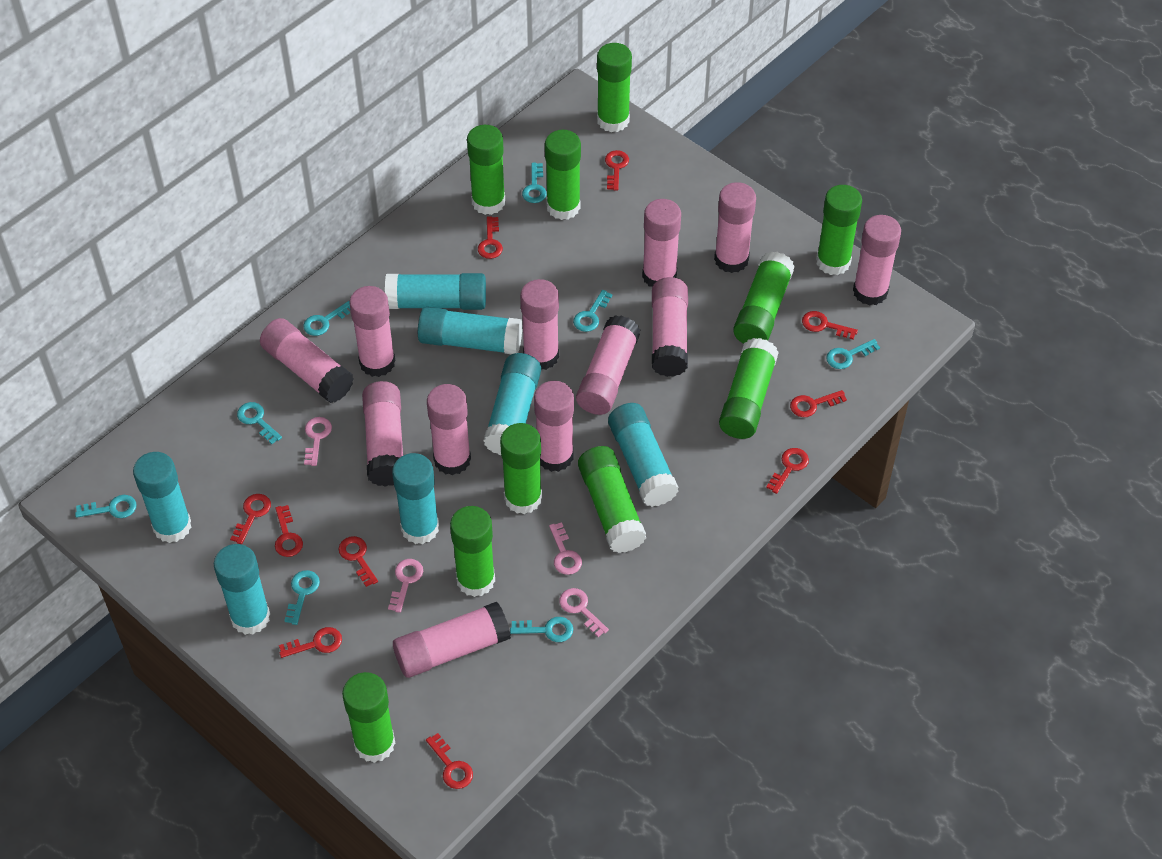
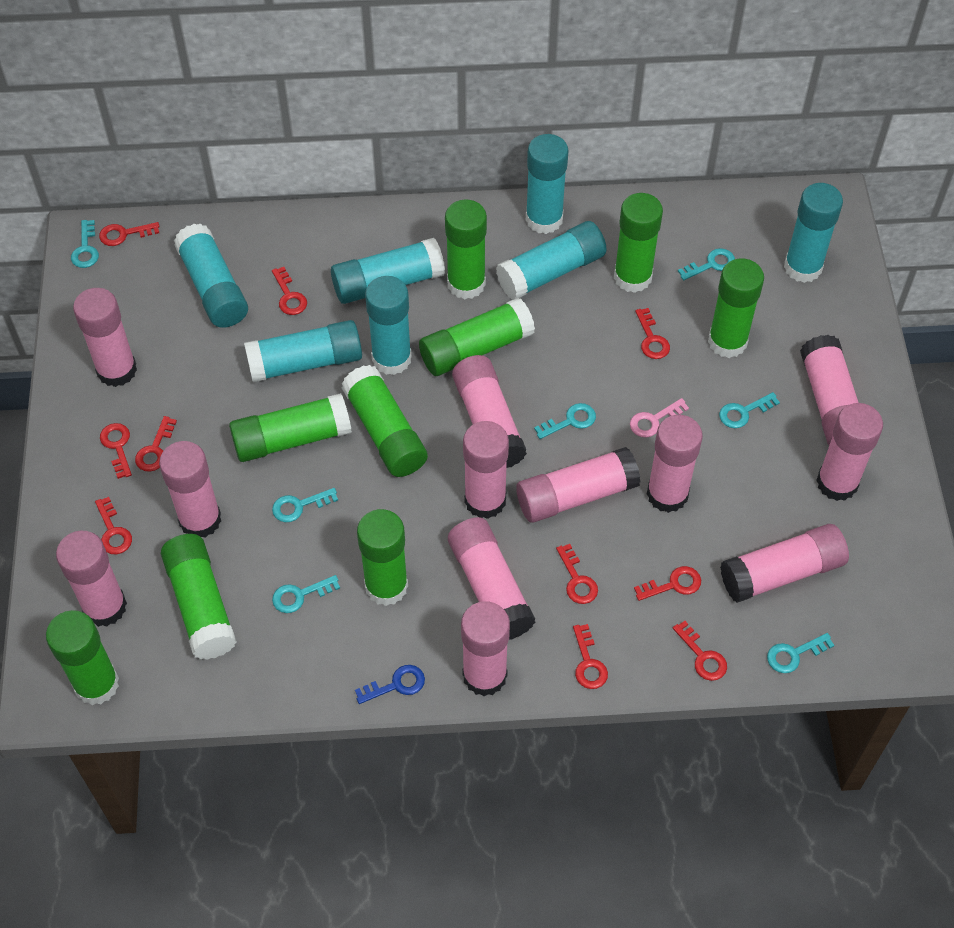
blue key: 0 -> 1
green glue stick: 10 -> 9
pink key: 4 -> 1
turquoise key: 8 -> 7

